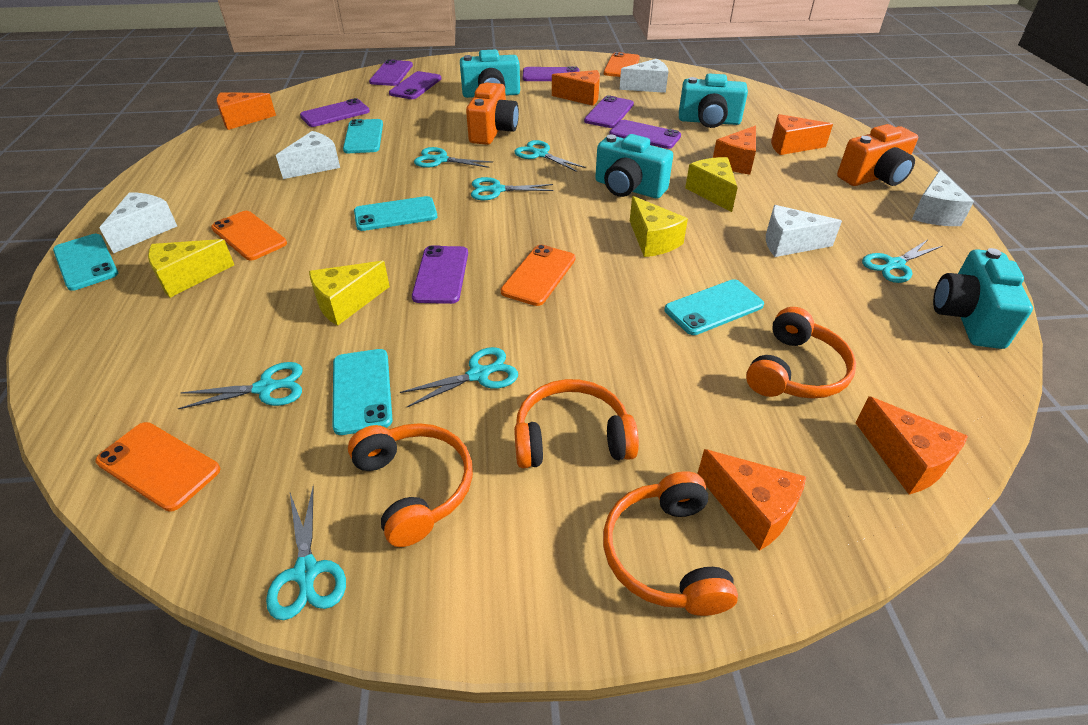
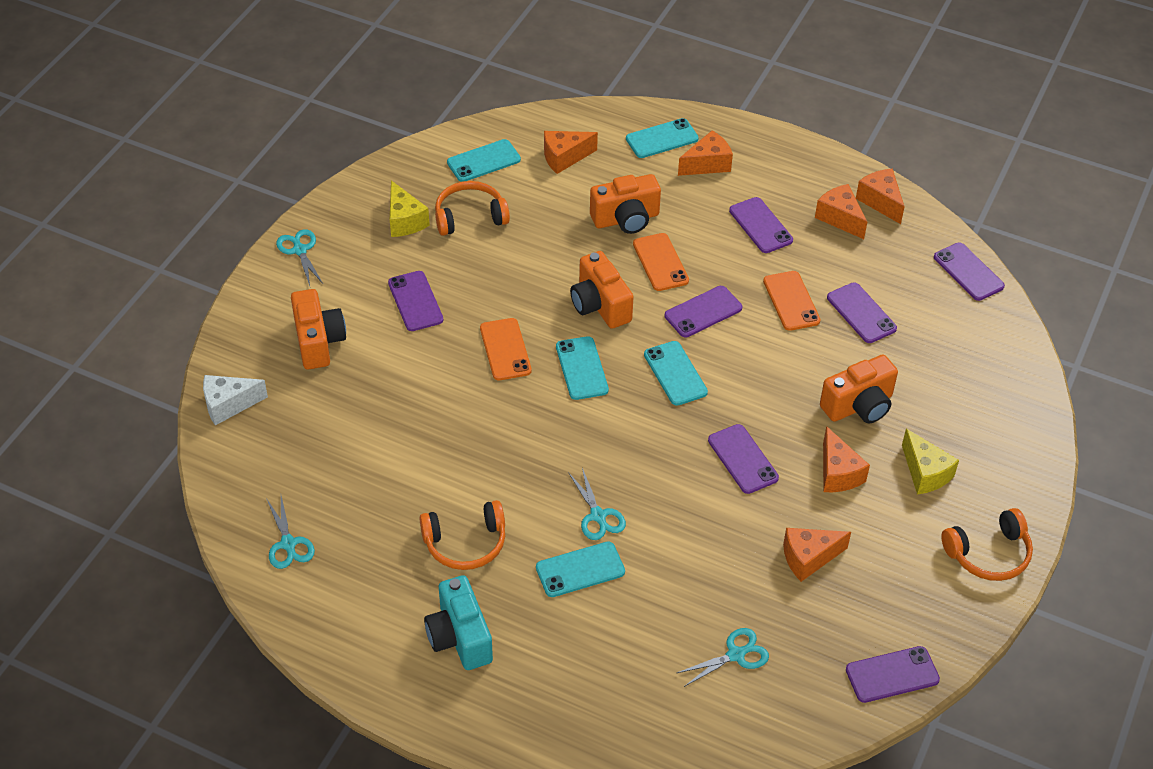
orange camera: 2 -> 4
orange headphones: 4 -> 3
orange phone: 4 -> 3
turquoise camera: 4 -> 1
turquoise scissors: 7 -> 4
white cheese: 5 -> 1
yellow cheese: 4 -> 2

